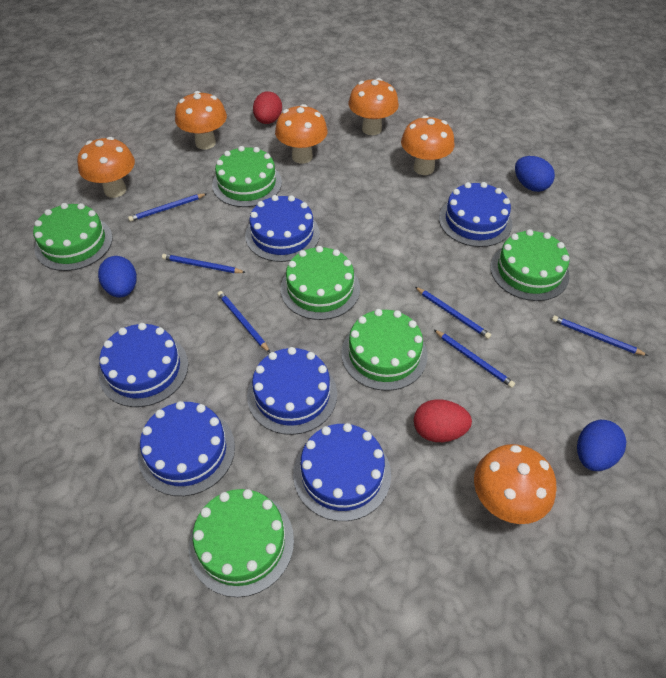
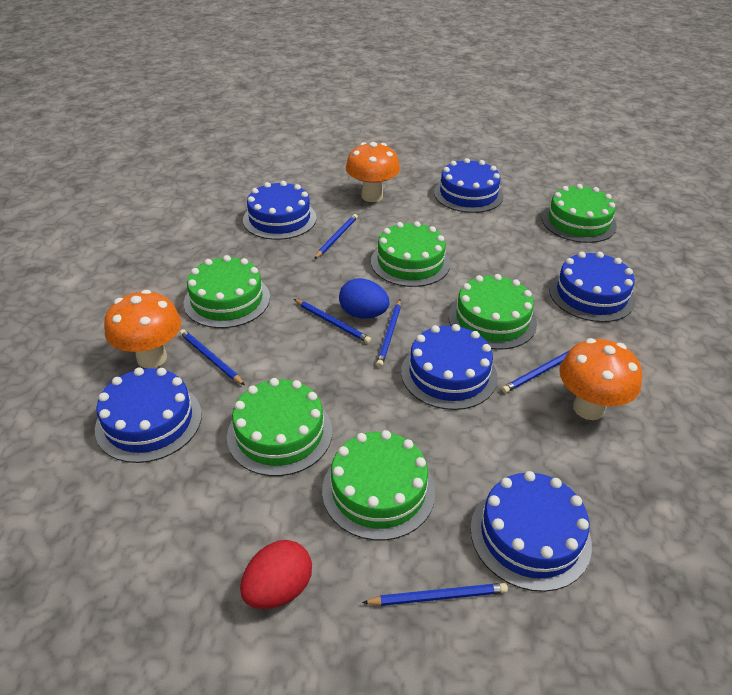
blue egg: 3 -> 1
orange mushroom: 6 -> 3
red egg: 2 -> 1

